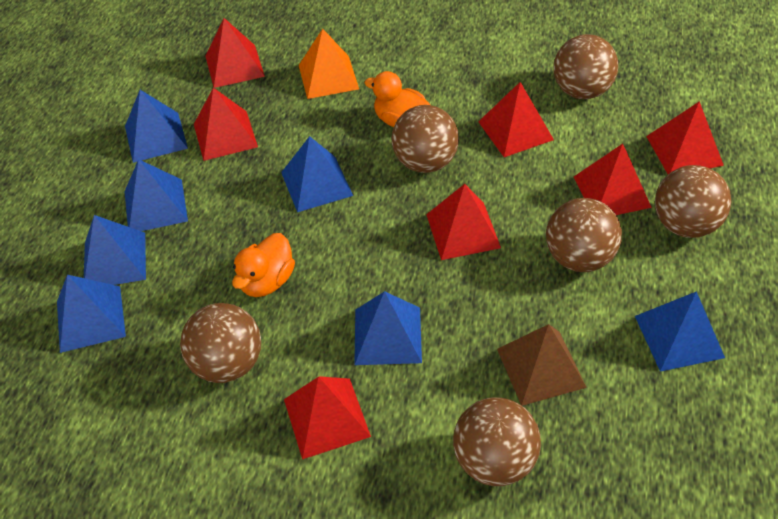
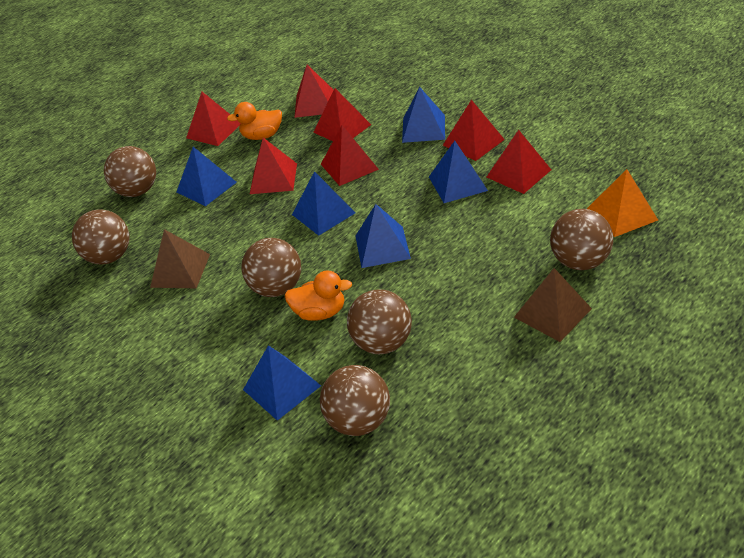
blue pyramid: 7 -> 6
brown pyramid: 1 -> 2

